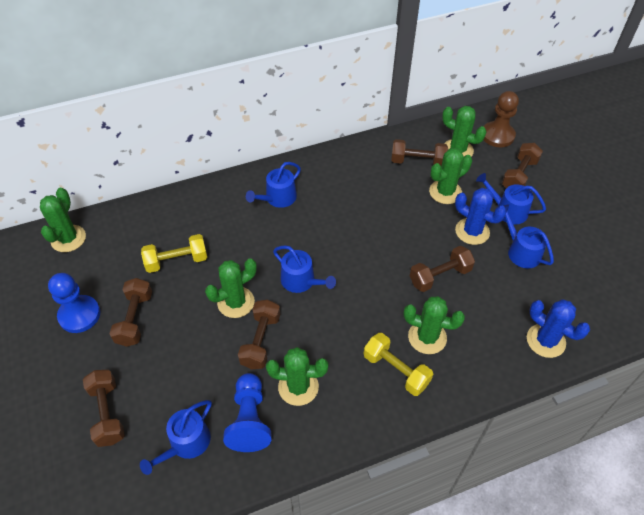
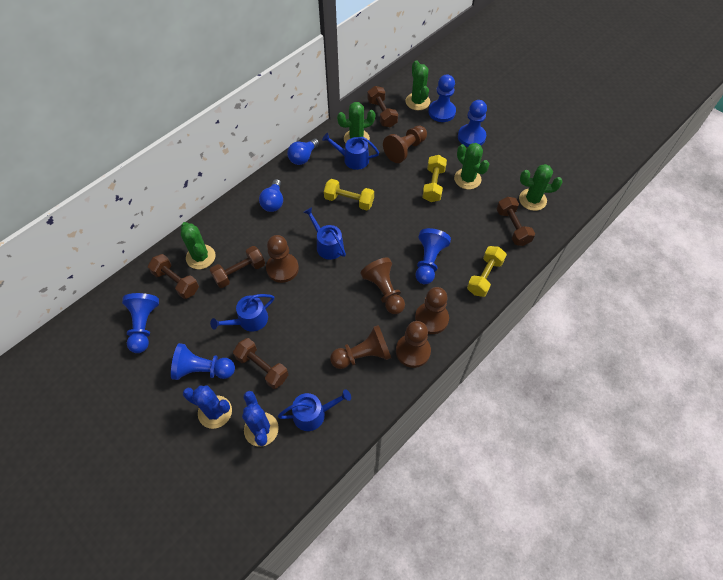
blue light bulb: 0 -> 2
blue pawn: 2 -> 5
blue watering can: 5 -> 4
brown dumbbell: 6 -> 5
brown pawn: 1 -> 6
green cactus: 6 -> 5
yellow dumbbell: 2 -> 3

